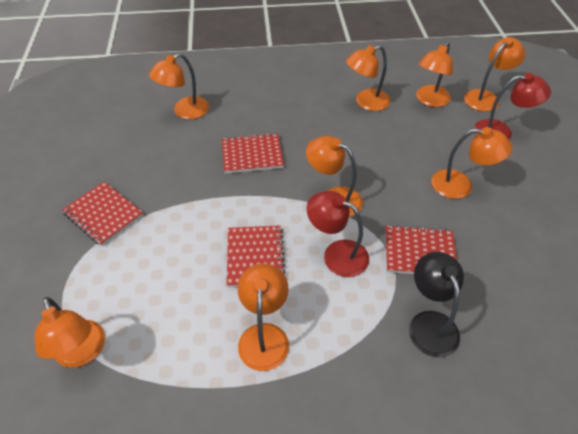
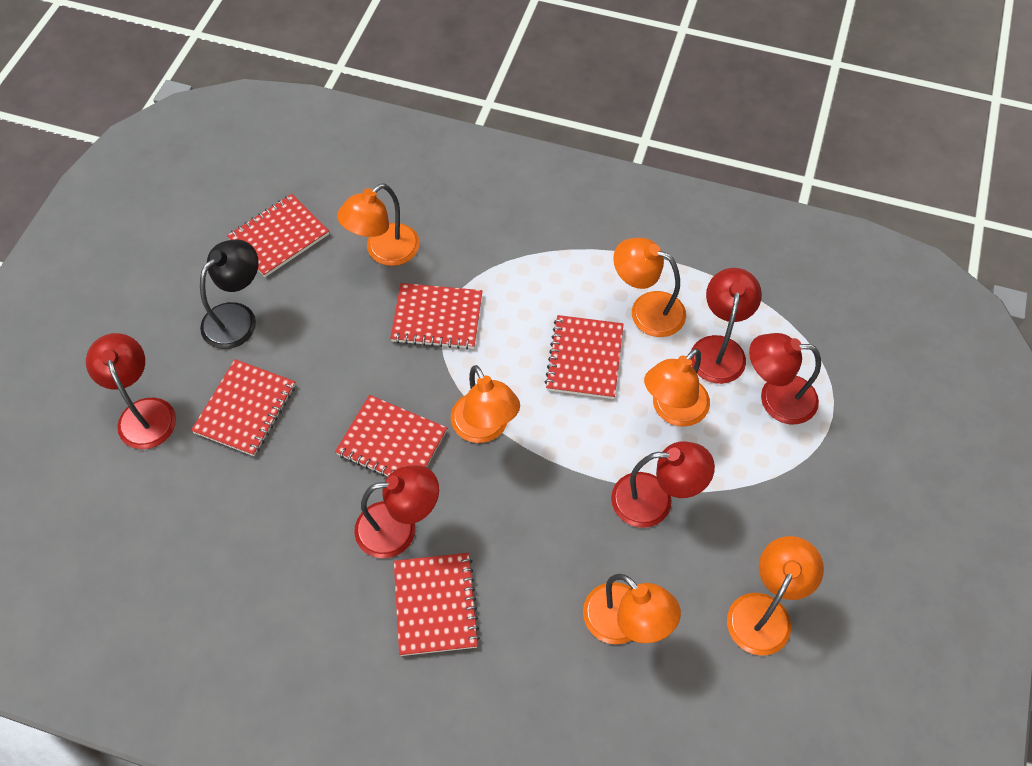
orange lamp: 8 -> 6
red lamp: 2 -> 5
red notebook: 4 -> 6

